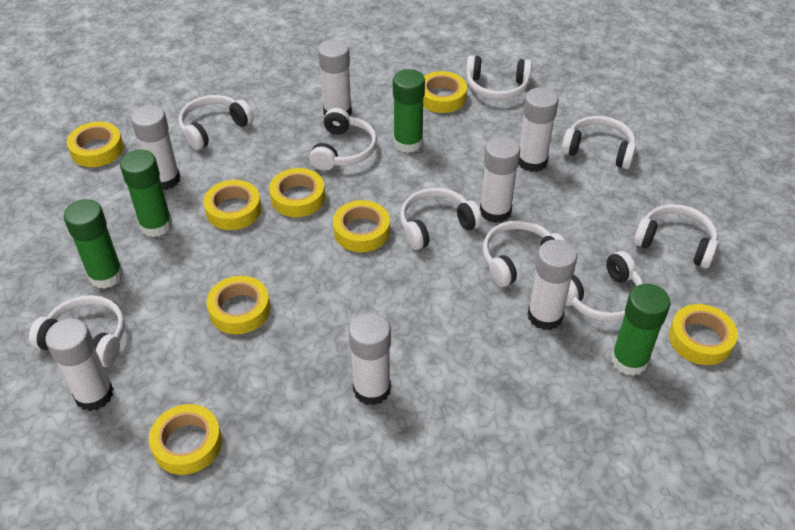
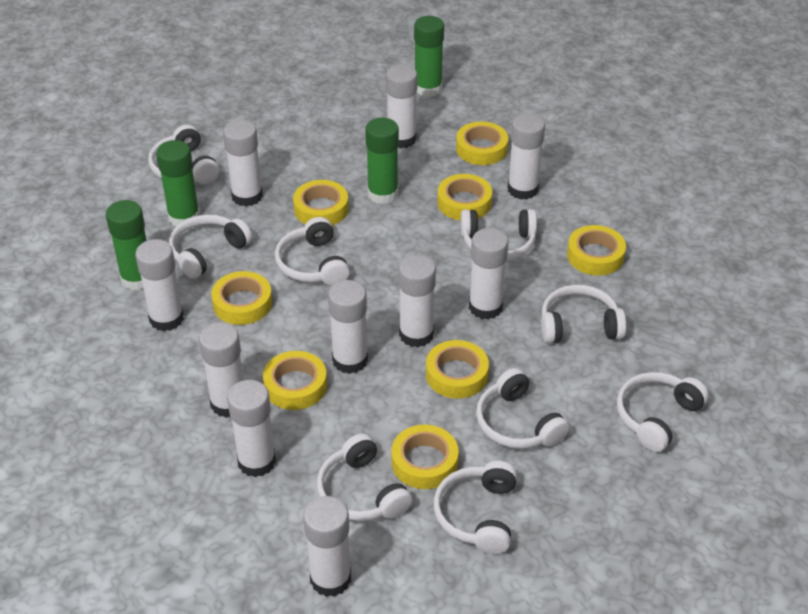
white glue stick: 7 -> 10

